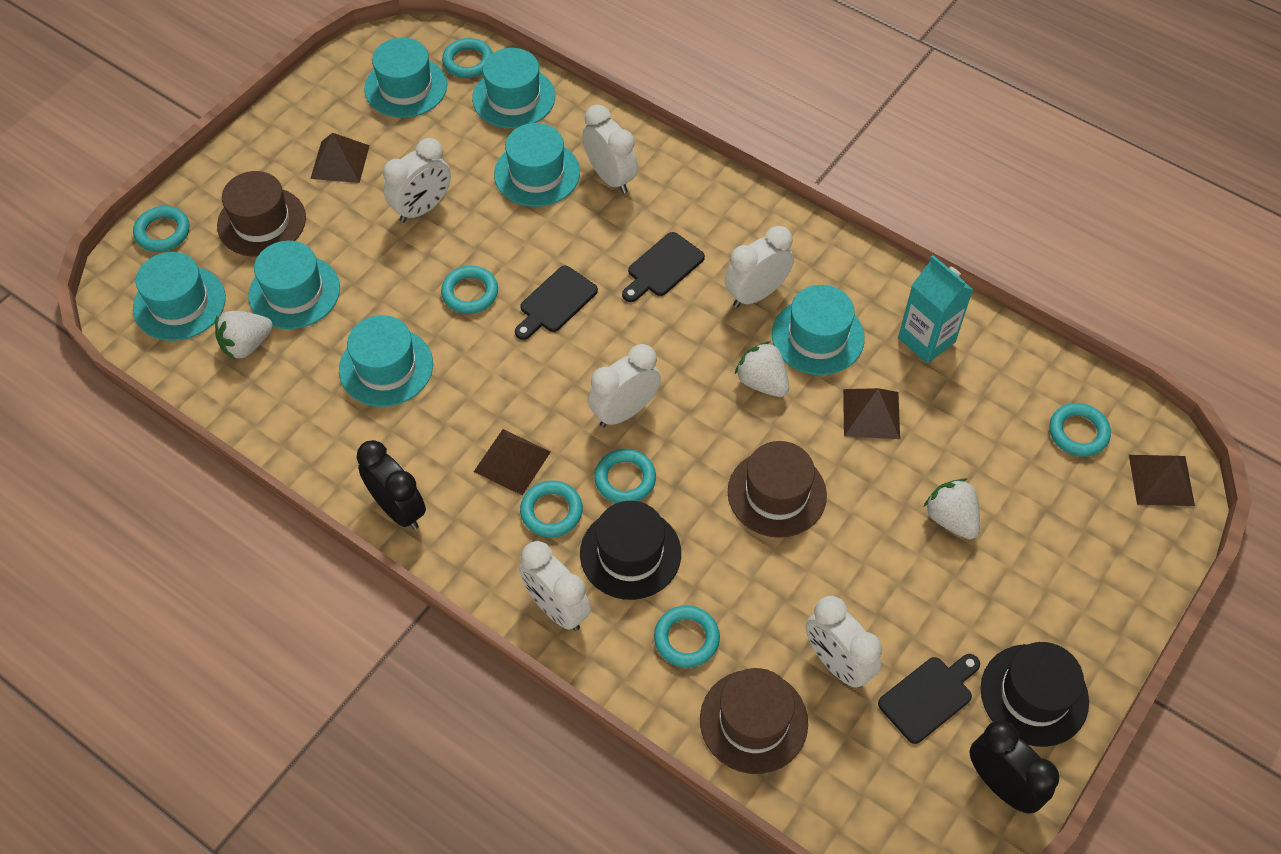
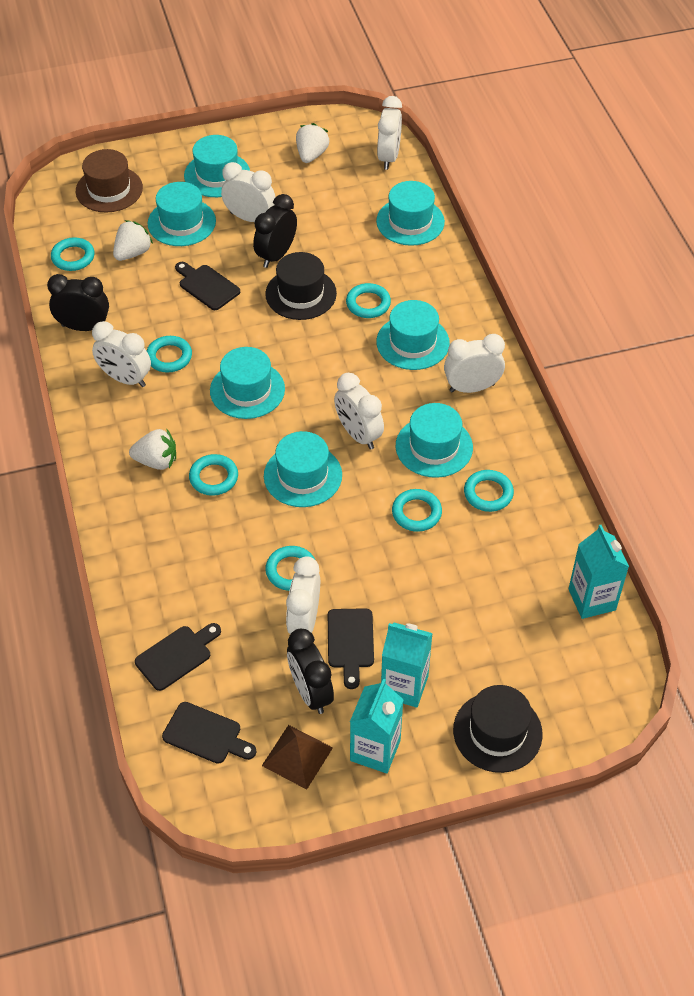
black clock: 2 -> 3
black cutting board: 3 -> 4
brown hat: 3 -> 1
brown pyramid: 4 -> 1
turquoise carton: 1 -> 3

